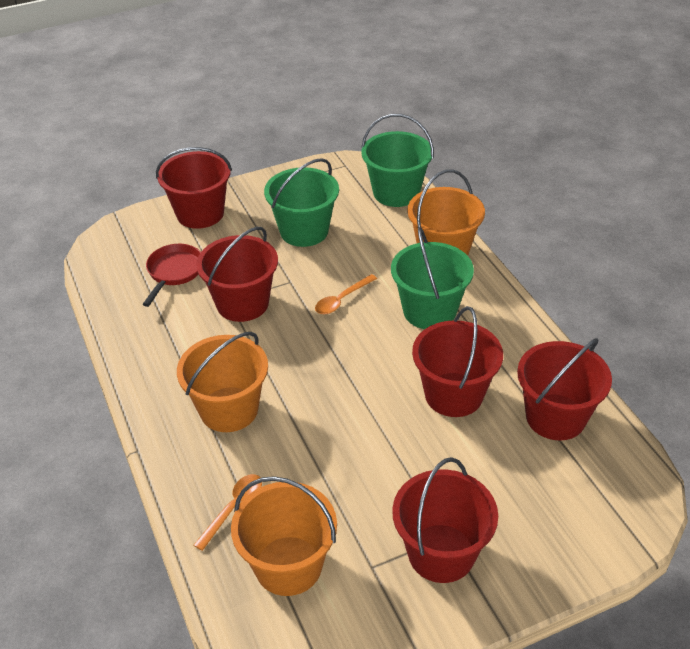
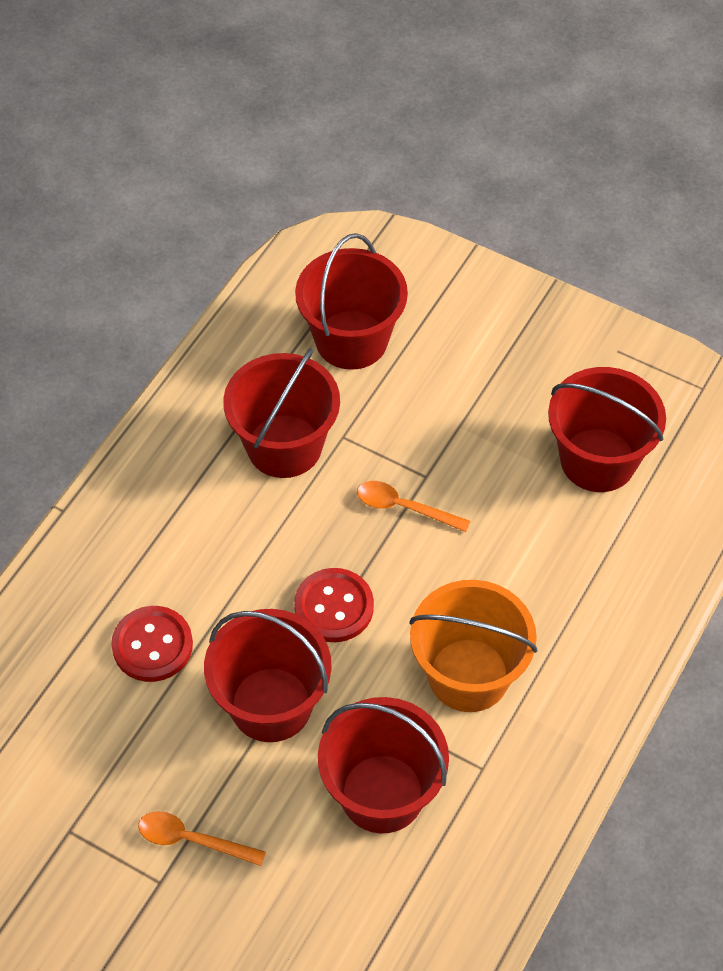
green bucket: 3 -> 0
orange bucket: 3 -> 1
red button: 0 -> 2
red pan: 1 -> 0

